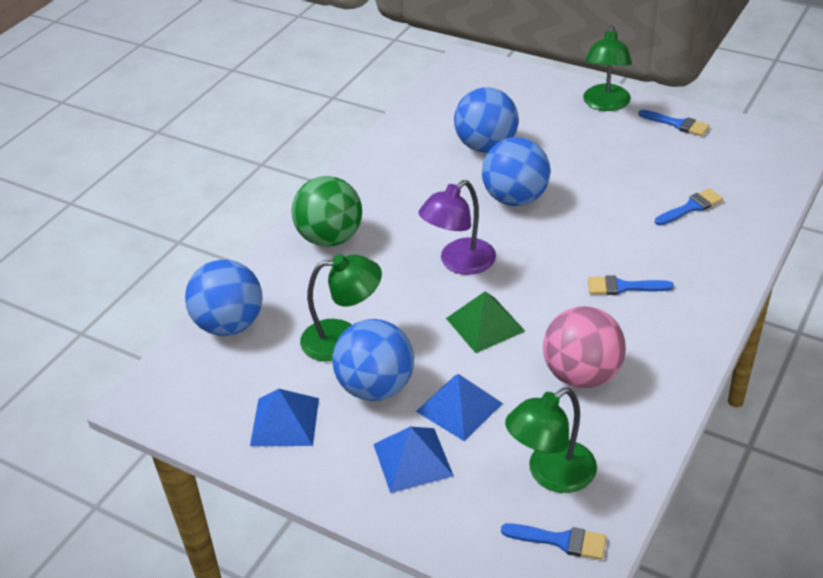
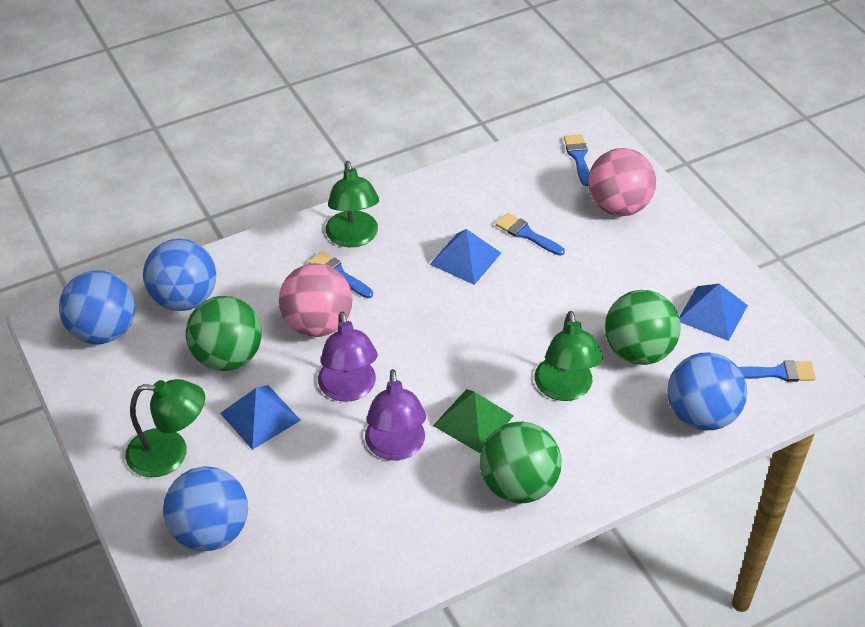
green ball: 1 -> 3
pink ball: 1 -> 2
purple lamp: 1 -> 2

